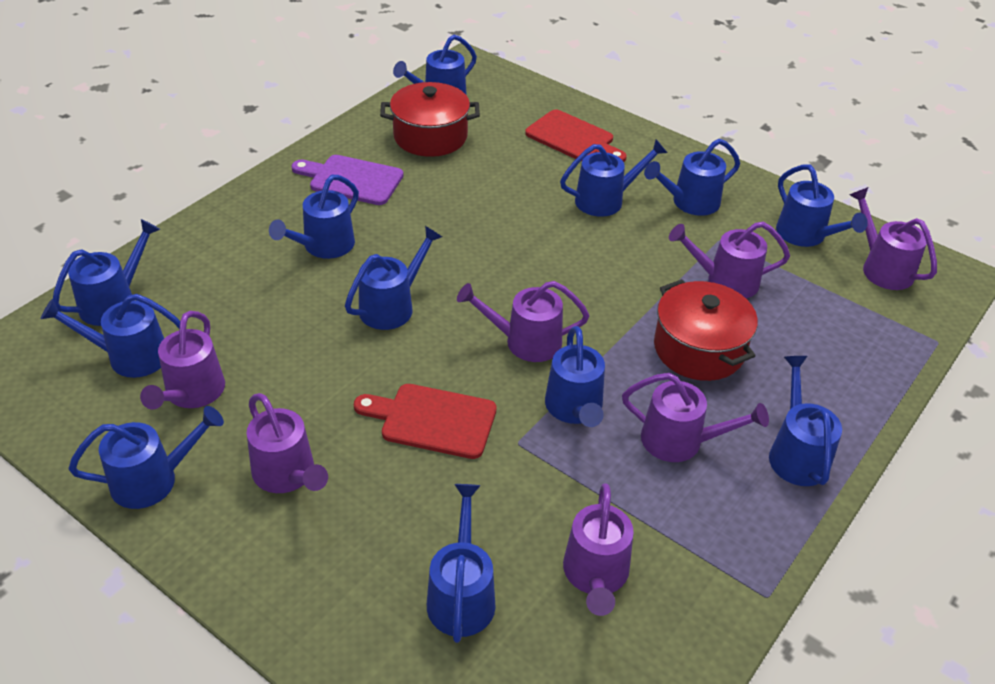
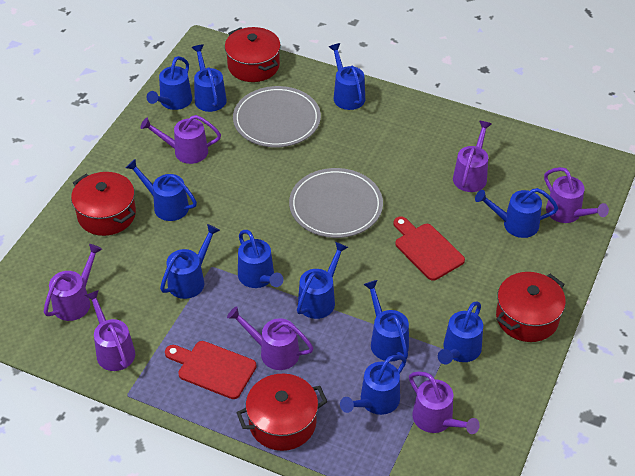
blue watering can: 12 -> 11
grey plate: 0 -> 2
purple cutting board: 1 -> 0
red pot: 2 -> 4

